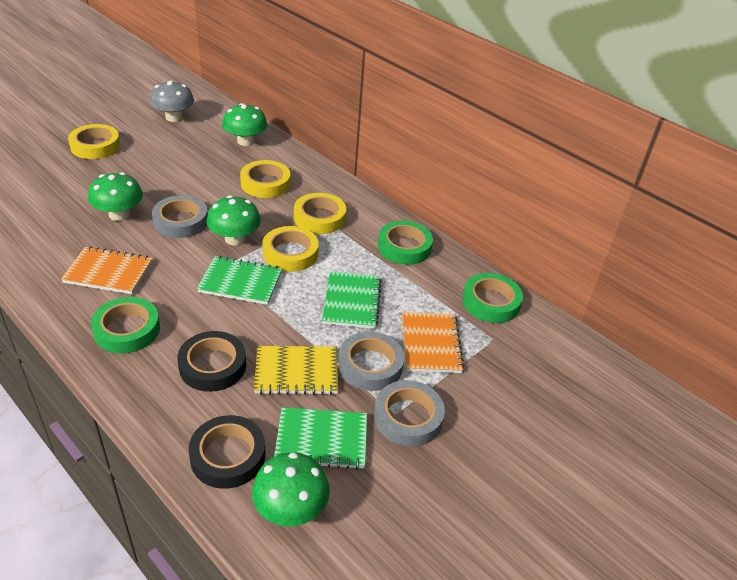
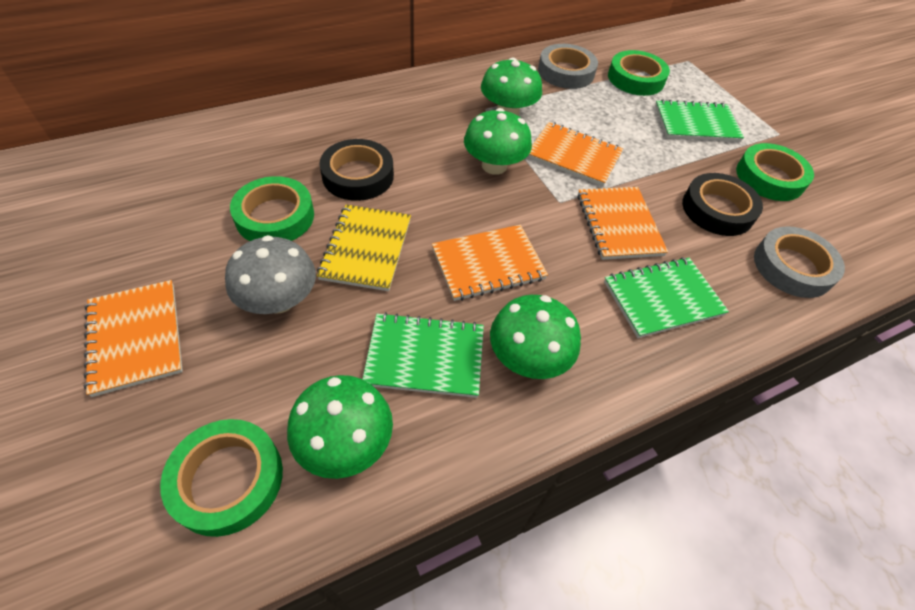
green tape: 3 -> 4
grey tape: 3 -> 2
orange notebook: 2 -> 4
yellow tape: 4 -> 0

